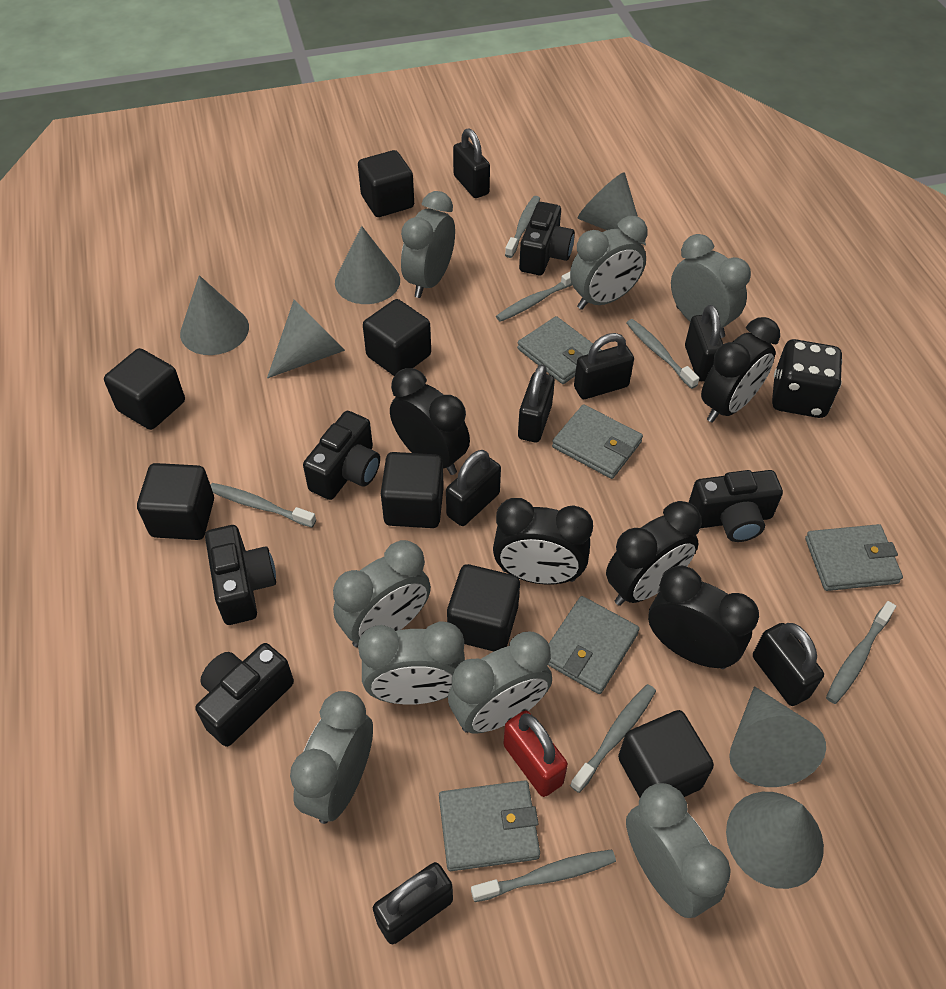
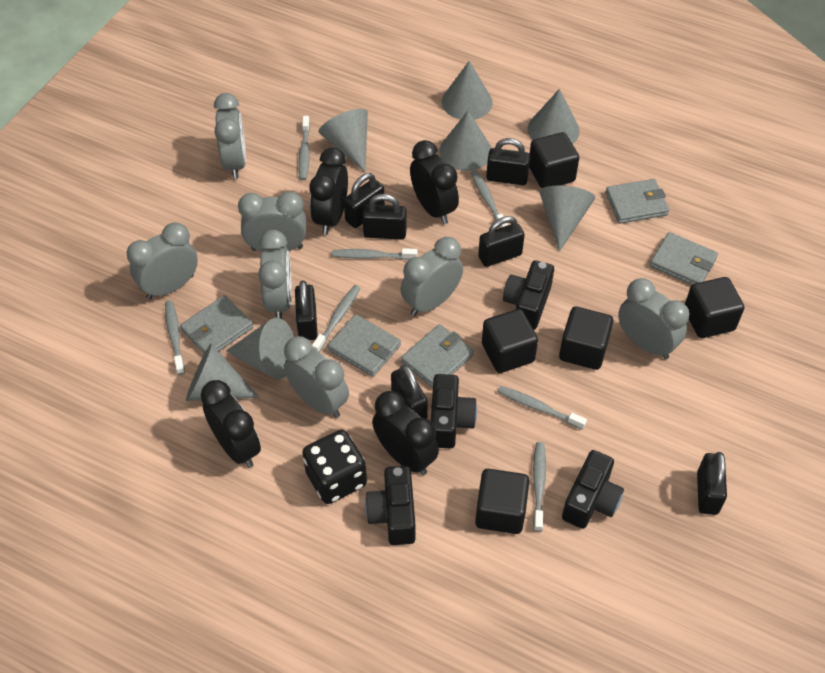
black camera: 5 -> 4
black clock: 5 -> 4
black cube: 7 -> 5
grey clock: 8 -> 7
grey cone: 6 -> 7
red padlock: 1 -> 0

